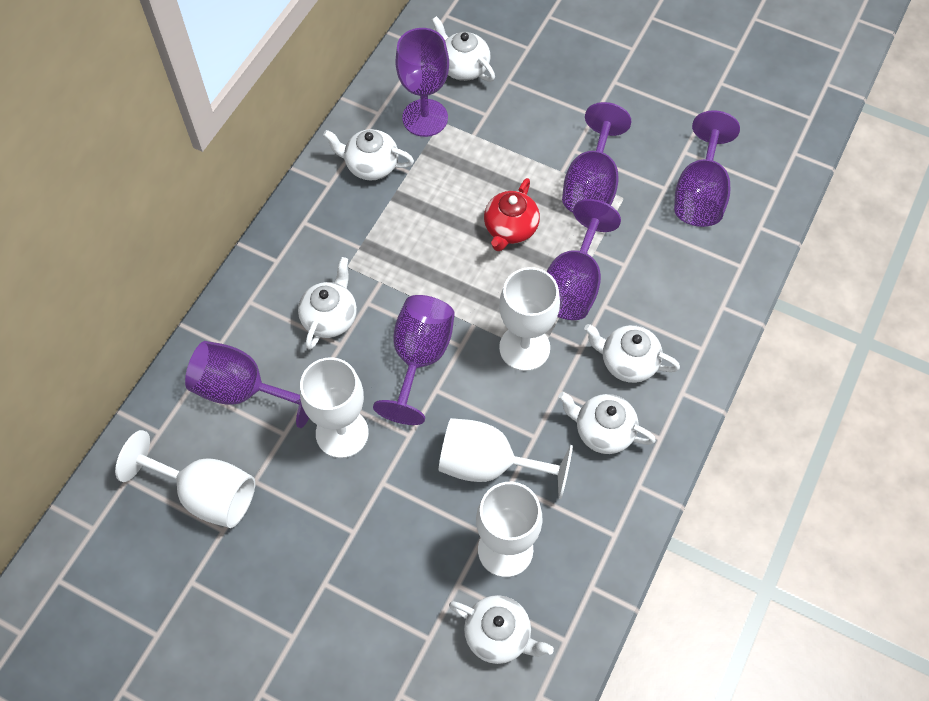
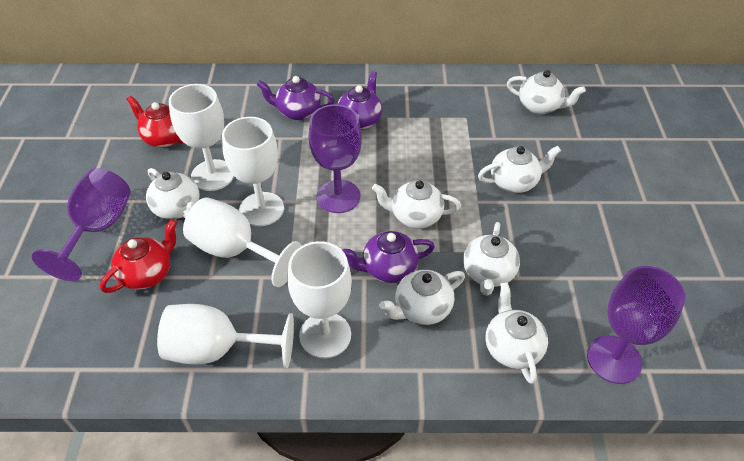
purple goblet: 6 -> 3
purple teapot: 0 -> 3
red teapot: 1 -> 2
white teapot: 6 -> 7

